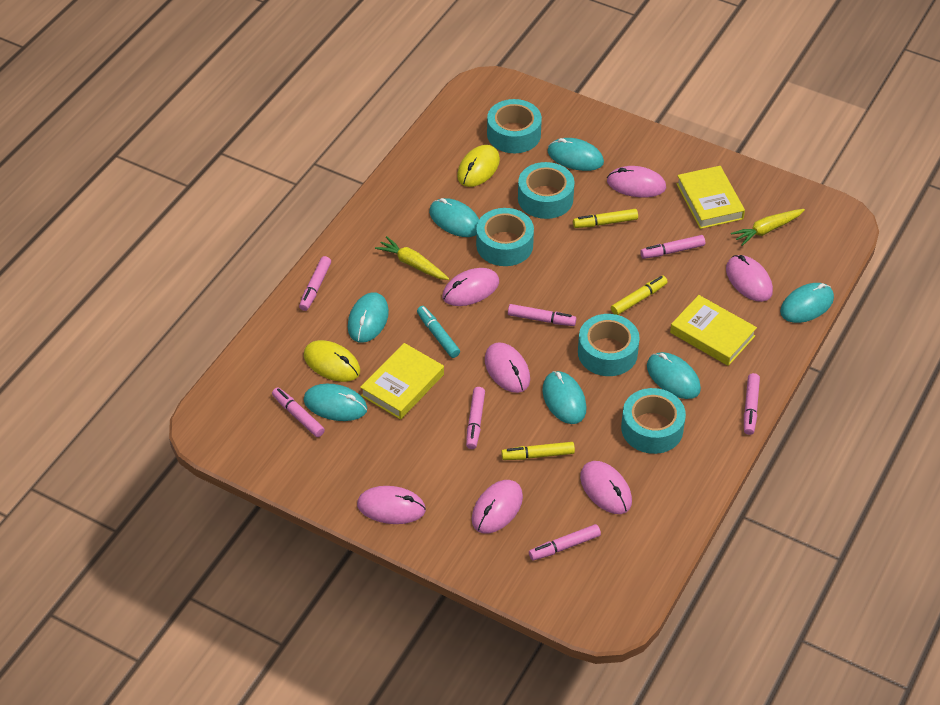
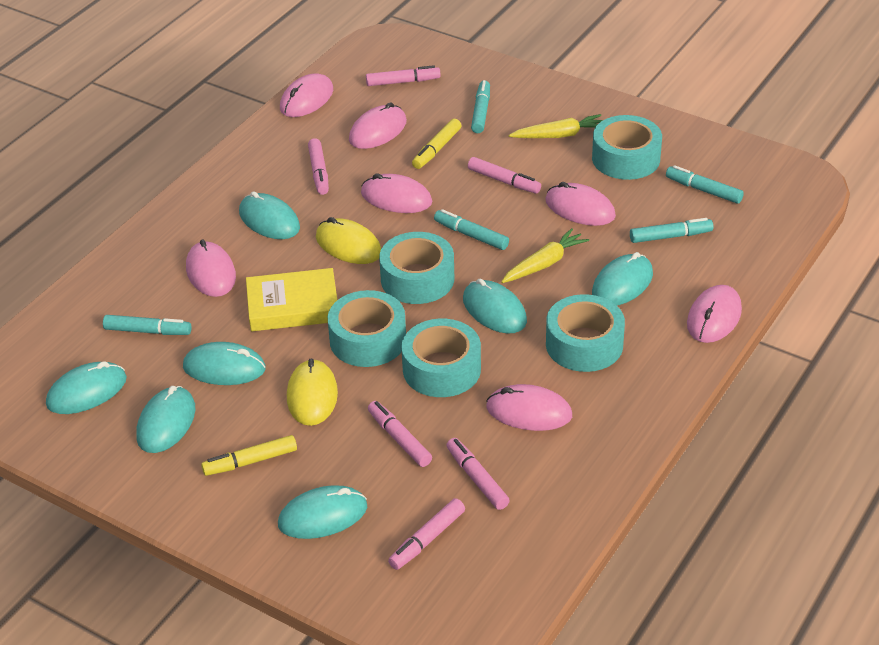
pink marker: 7 -> 6
turquoise marker: 1 -> 5
yellow book: 3 -> 1
yellow marker: 3 -> 2

